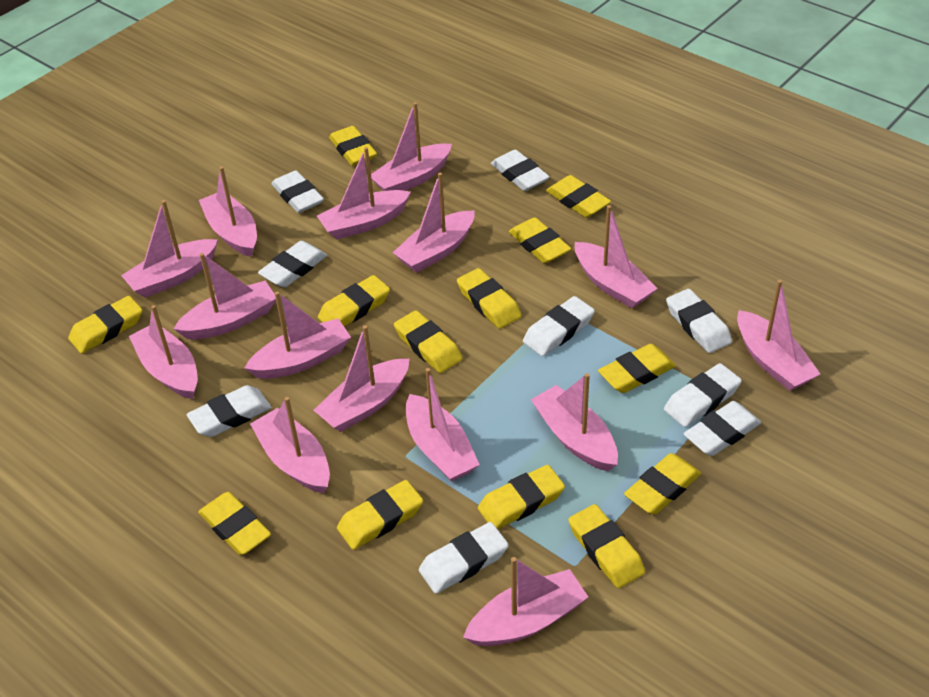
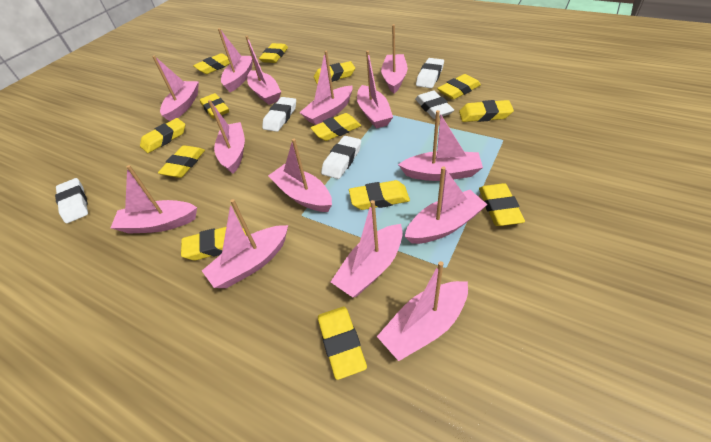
pink boat: 15 -> 14
white eraser: 9 -> 5

